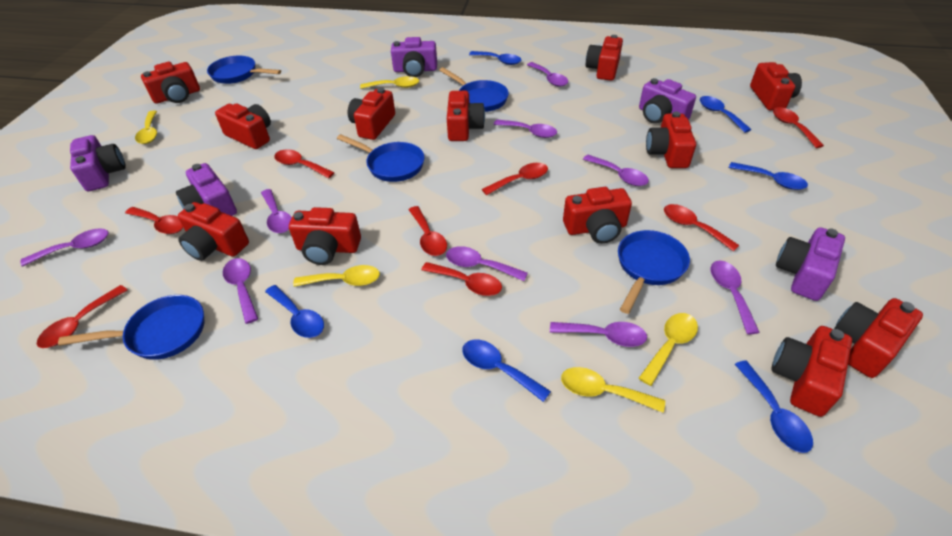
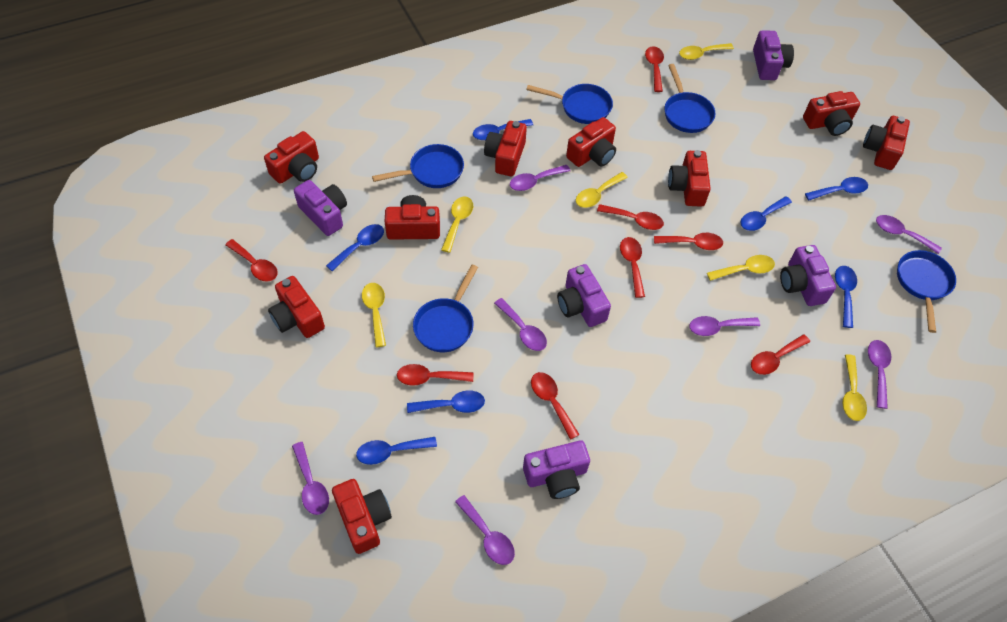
blue spoon: 6 -> 7
purple spoon: 9 -> 7
red camera: 12 -> 9
yellow spoon: 5 -> 6

